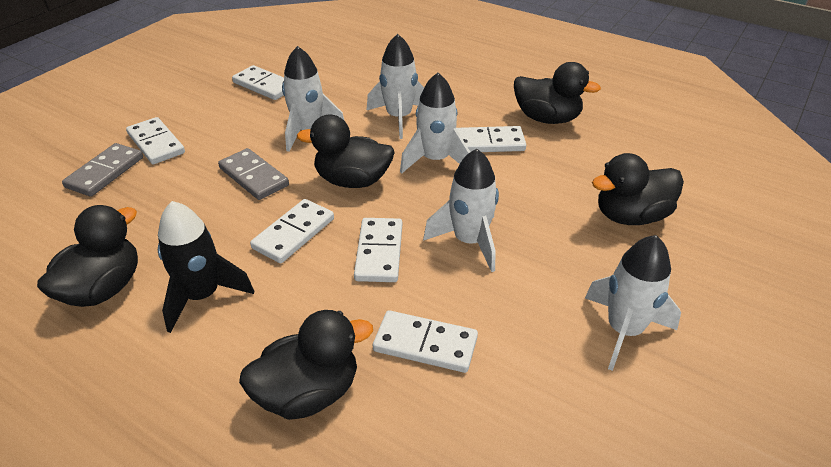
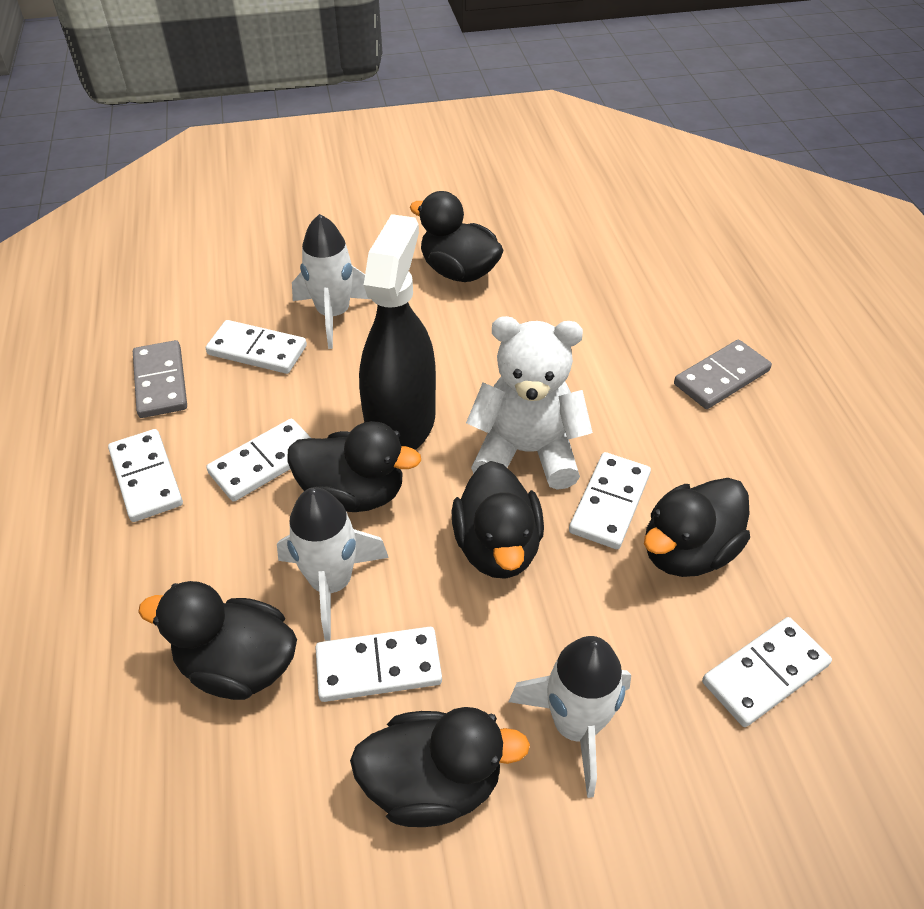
black duck: 5 -> 6
black rocket: 1 -> 0
black spray bottle: 0 -> 1
white rocket: 5 -> 3
white teddy bear: 0 -> 1

